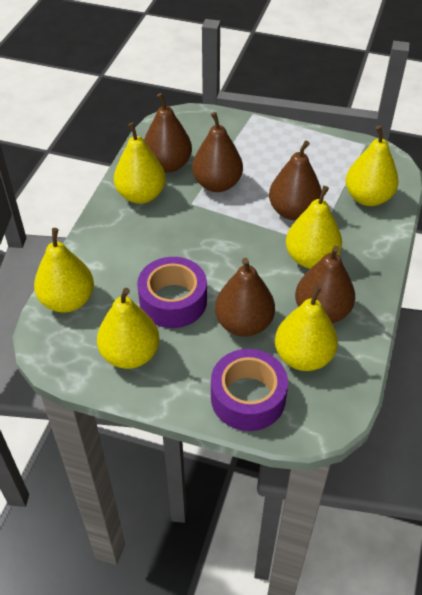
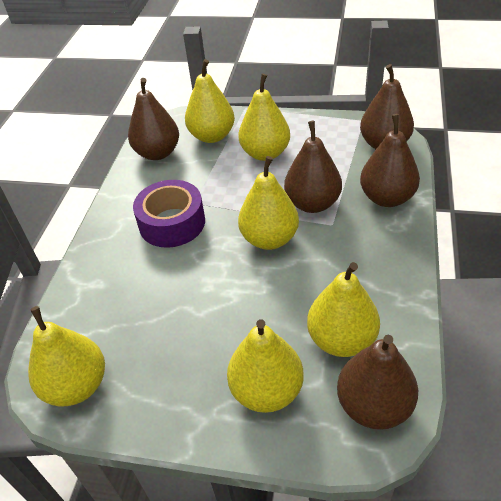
purple tape: 2 -> 1

